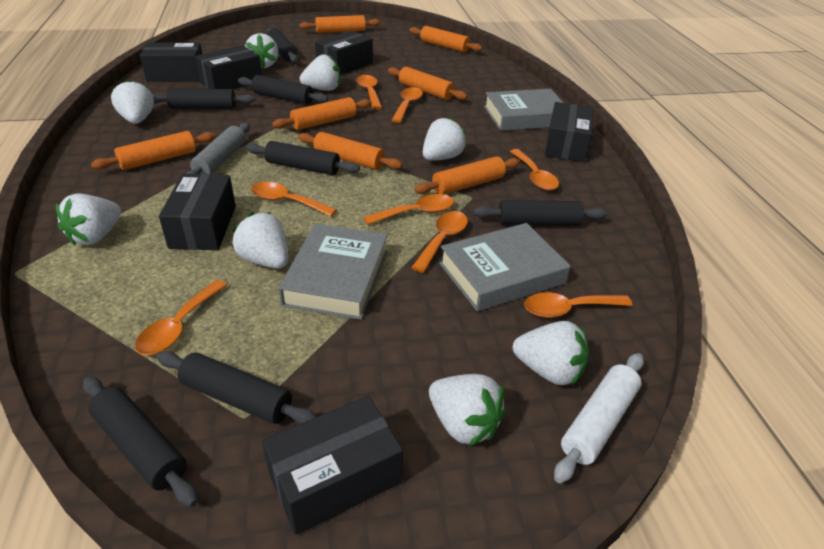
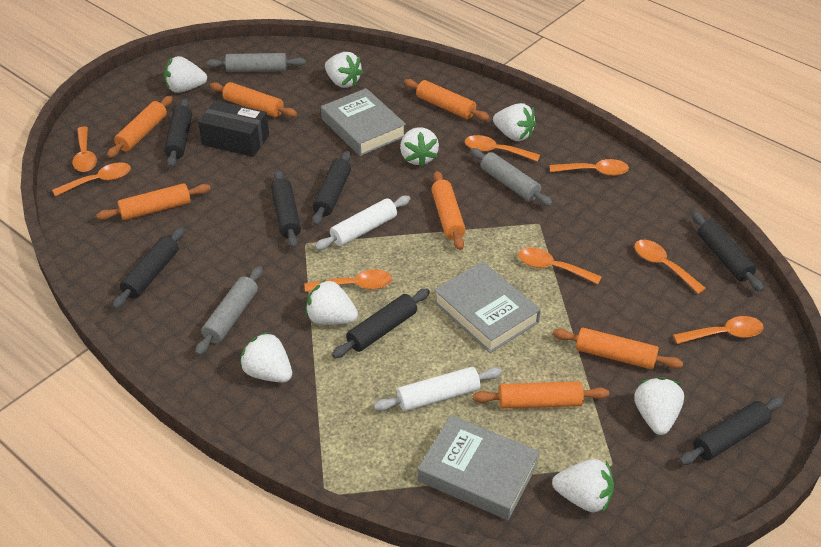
black box: 6 -> 1
grey rolling pin: 1 -> 3
white rolling pin: 1 -> 2

